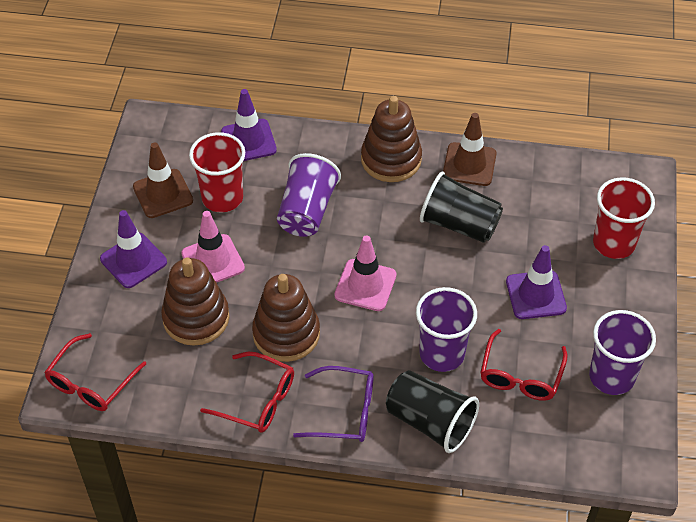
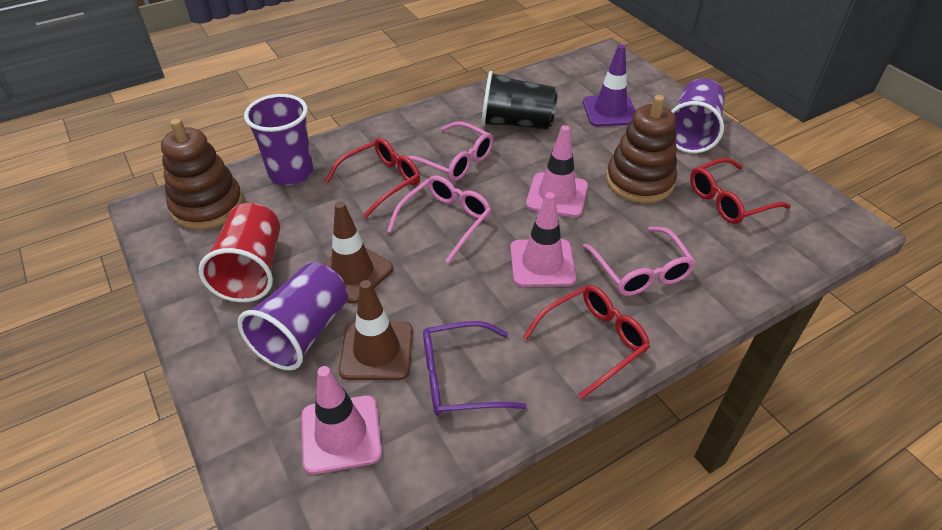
black cup: 2 -> 1
brown stacking toy: 3 -> 2
pink glasses: 0 -> 3
pink traffic cone: 2 -> 3
purple traffic cone: 3 -> 1
red cup: 2 -> 1

